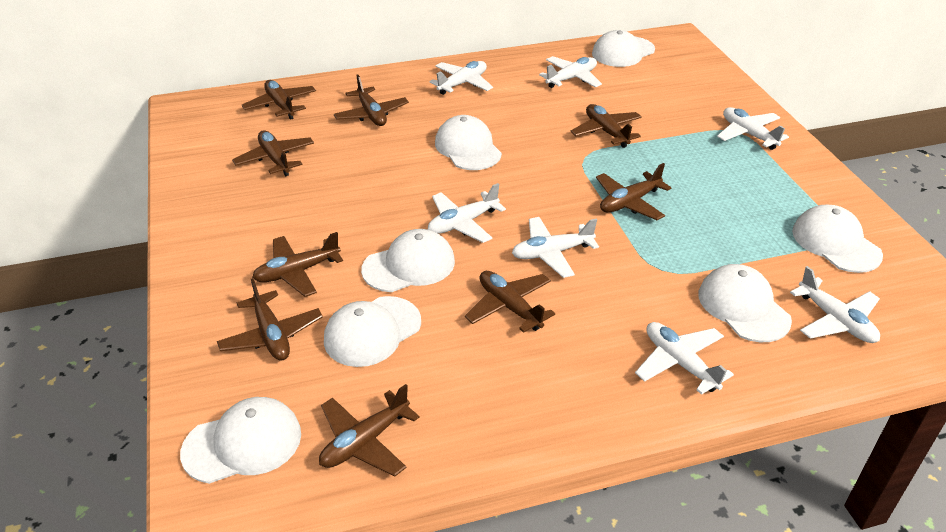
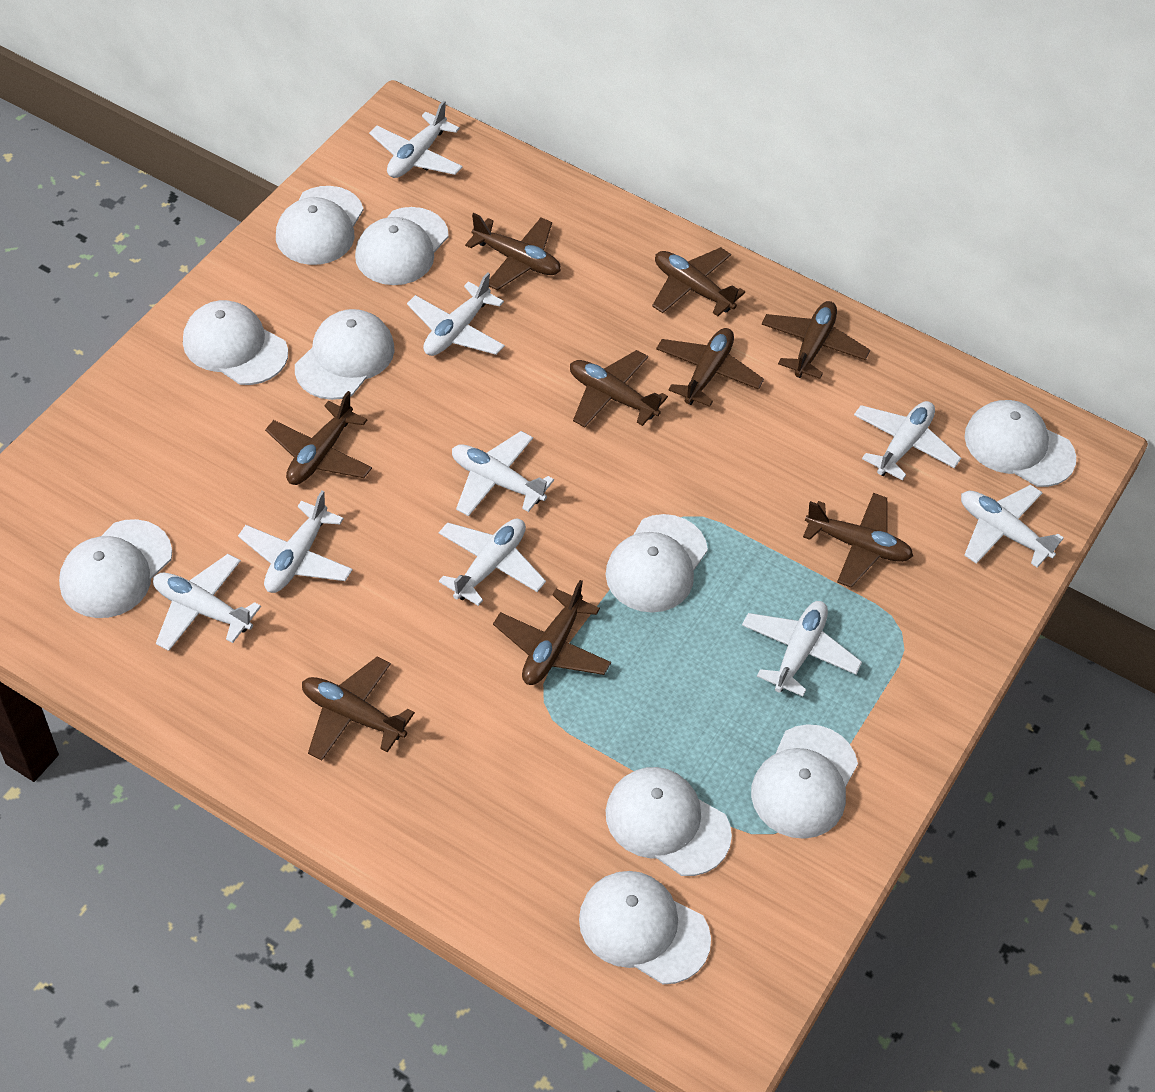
white cap: 7 -> 10
white plane: 7 -> 9

